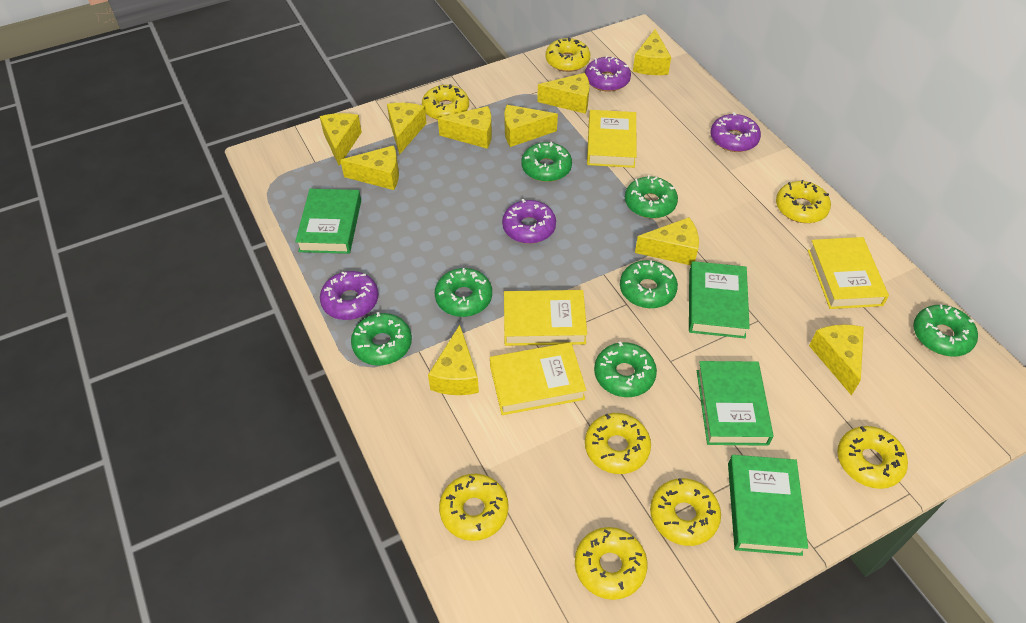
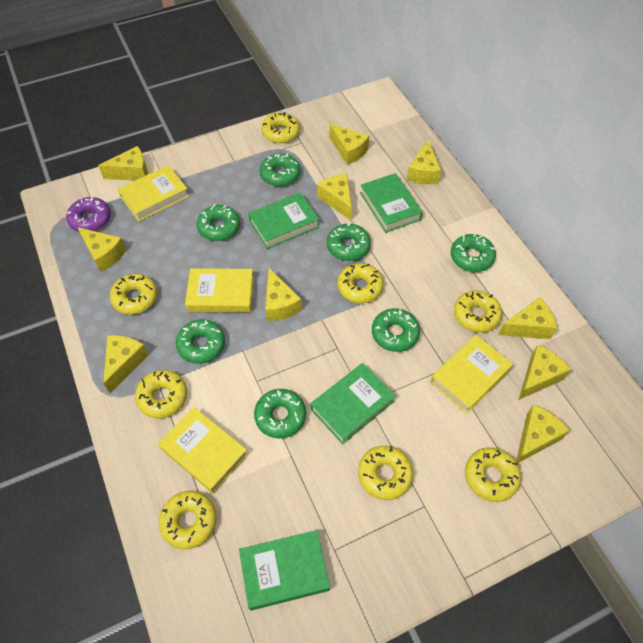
purple donut: 4 -> 1

